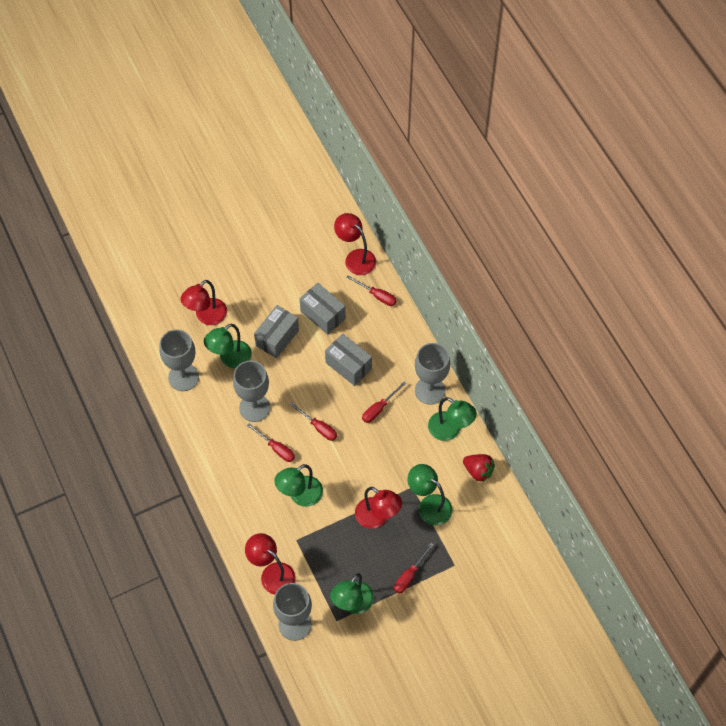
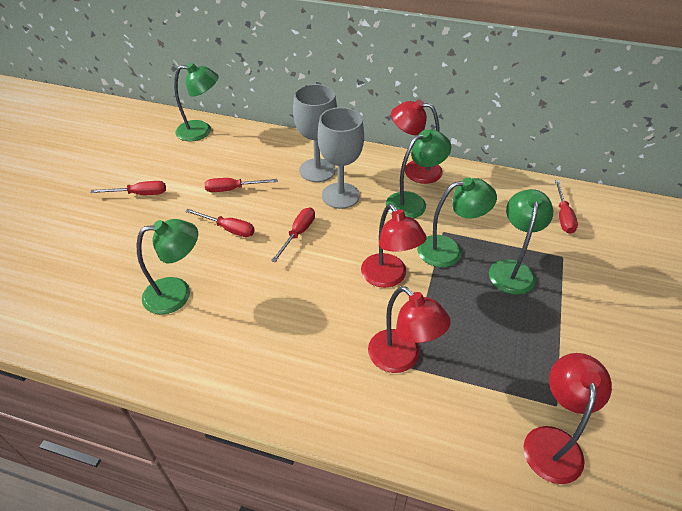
grey box: 3 -> 0
grey goblet: 4 -> 2
red strawberry: 1 -> 0

